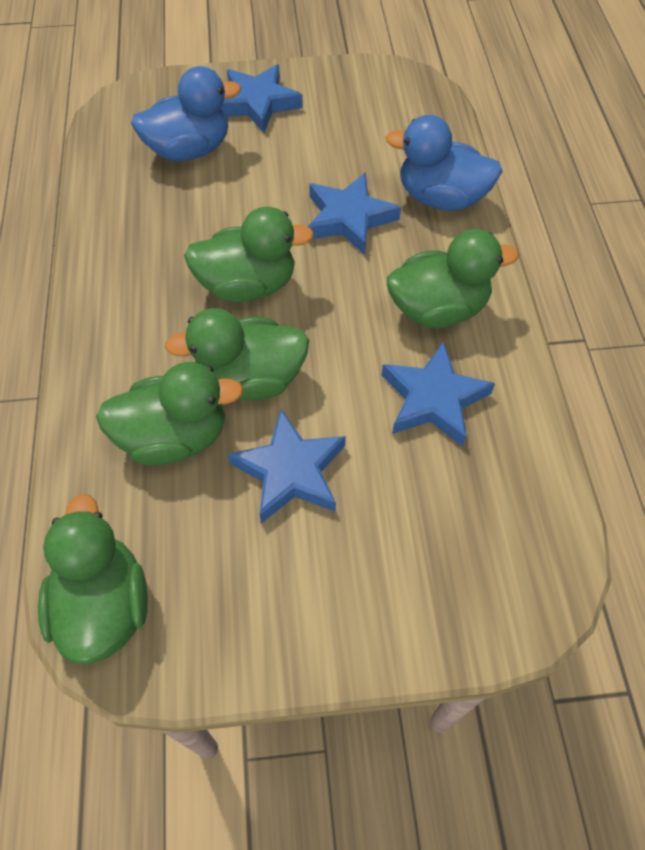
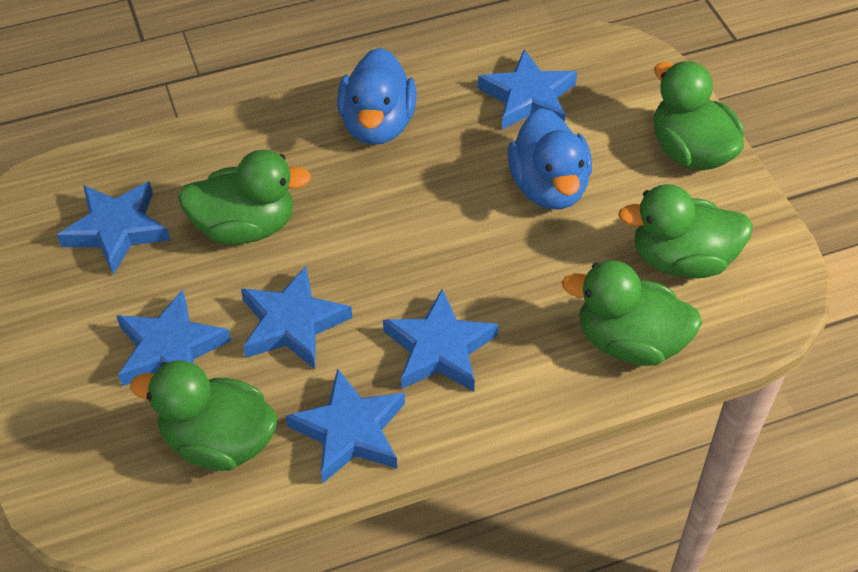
blue star: 4 -> 6

